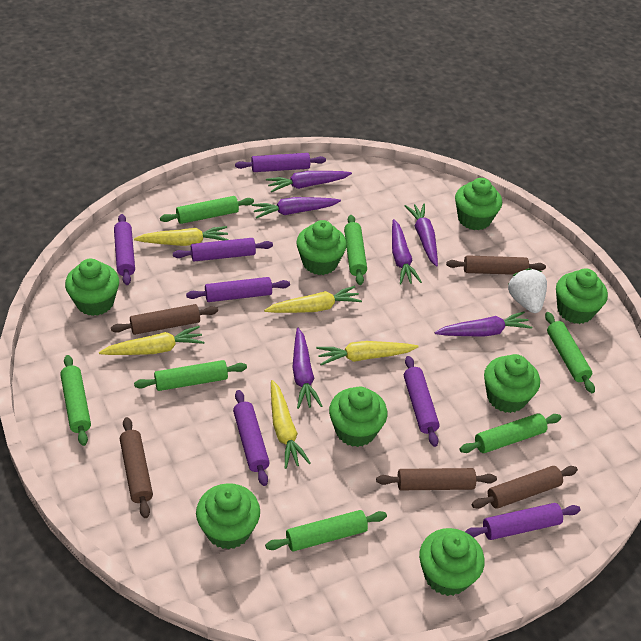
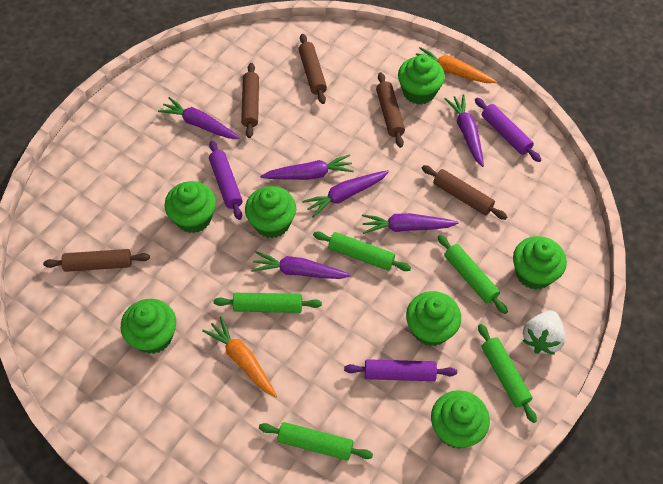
green cupcake: 8 -> 7
green rolling pin: 7 -> 5
orange carrot: 0 -> 2
purple rolling pin: 7 -> 3
yellow carrot: 5 -> 0

